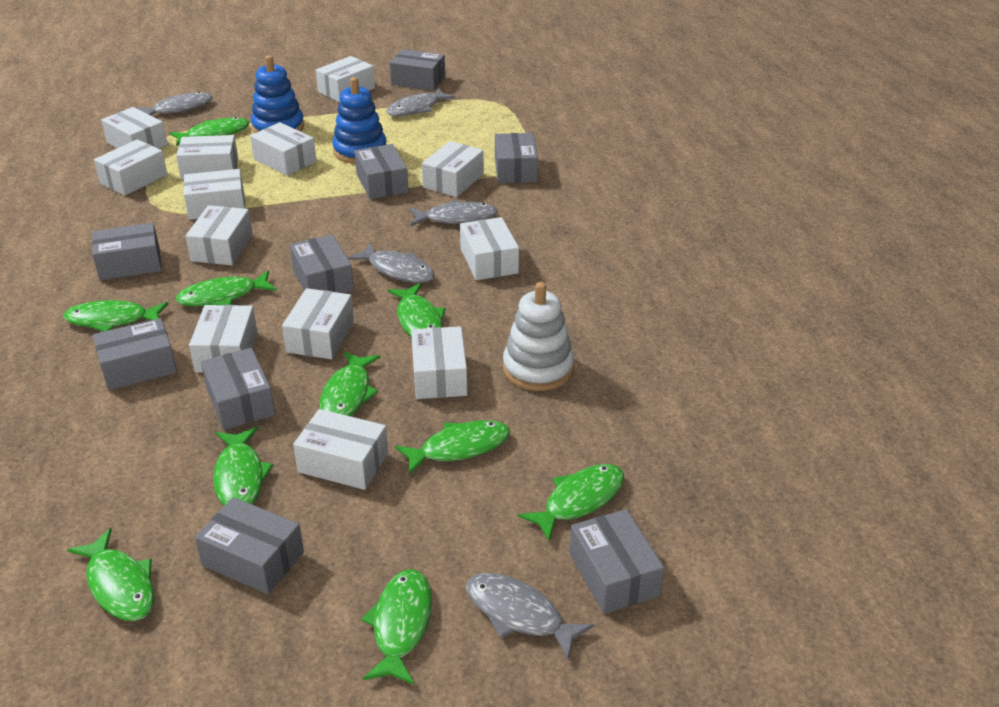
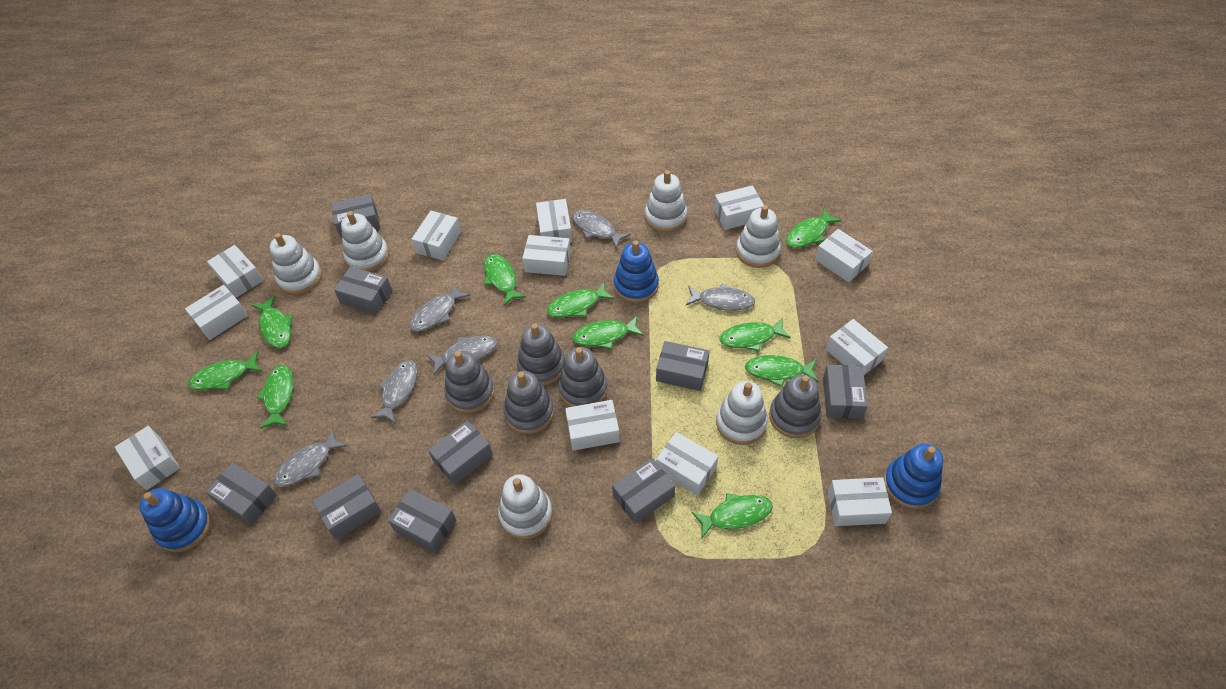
blue stacking toy: 2 -> 3
grey fish: 5 -> 6
grey stacking toy: 0 -> 5
white box: 13 -> 12
white stacking toy: 1 -> 6

